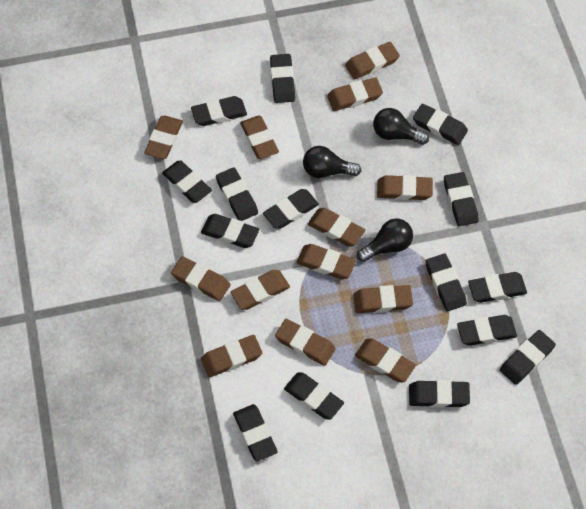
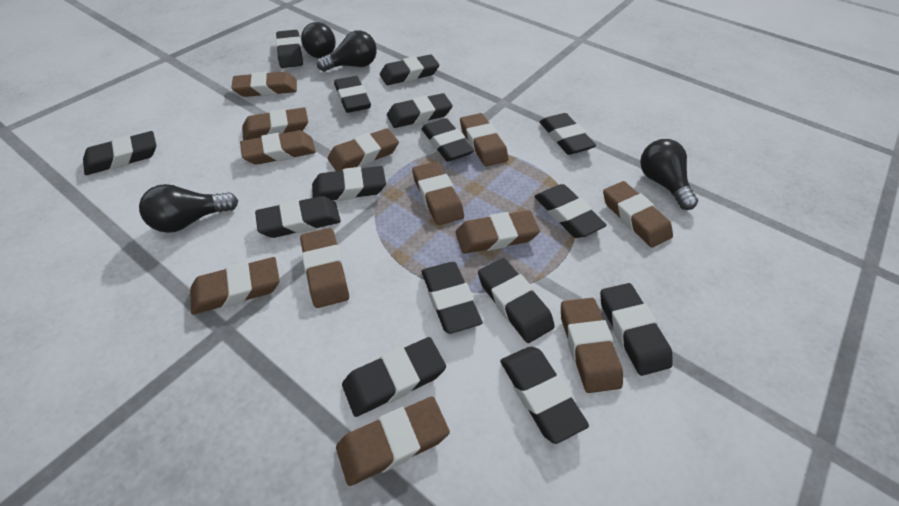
black light bulb: 3 -> 4
brown eraser: 13 -> 12

